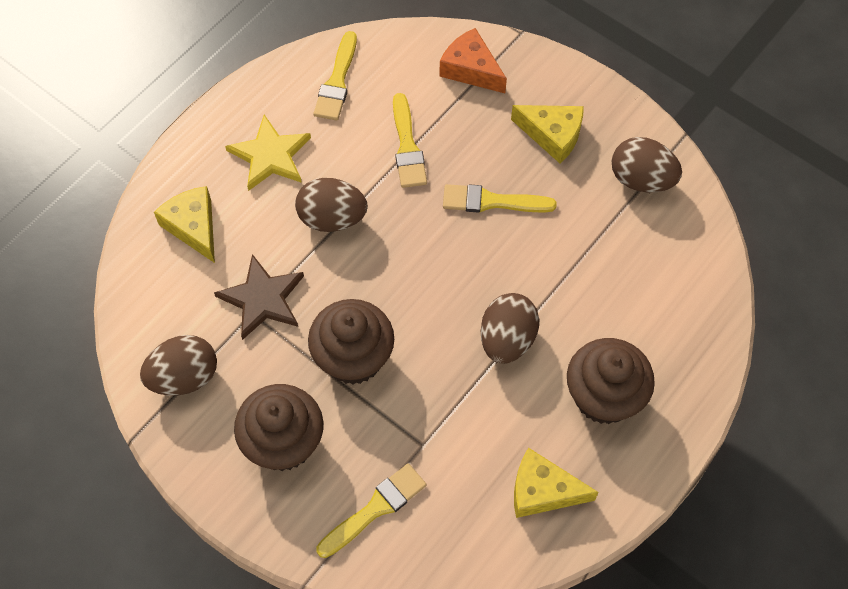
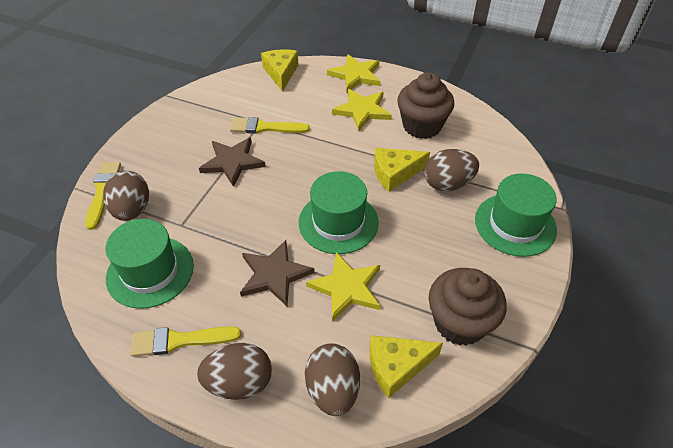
brown cupcake: 3 -> 2
brown star: 1 -> 2
green hat: 0 -> 3
orange cheese: 1 -> 0
yellow brush: 4 -> 3
yellow star: 1 -> 3

